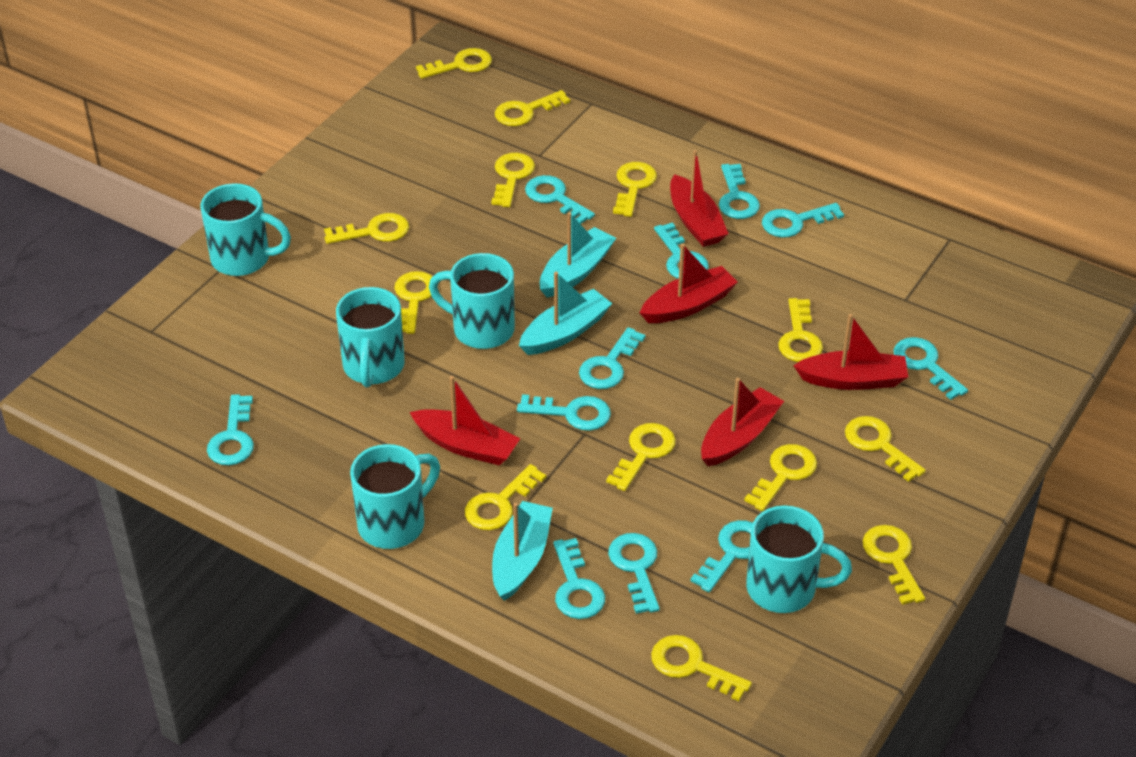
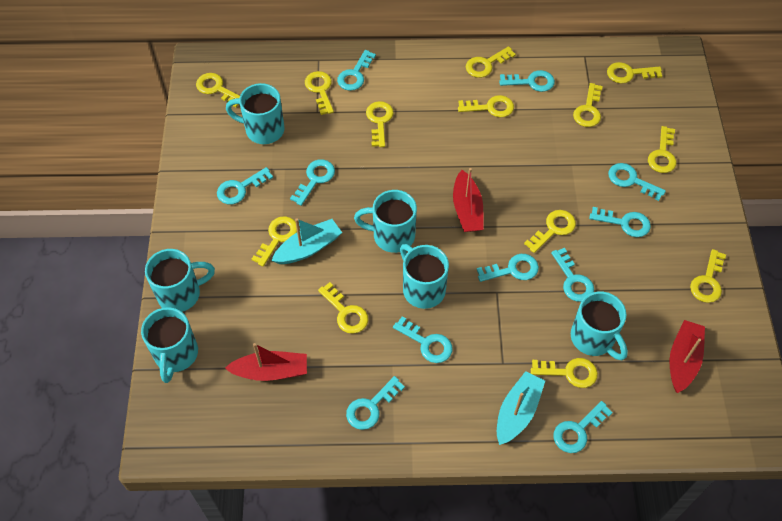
red boat: 5 -> 3
turquoise boat: 3 -> 2
turquoise mug: 5 -> 6

